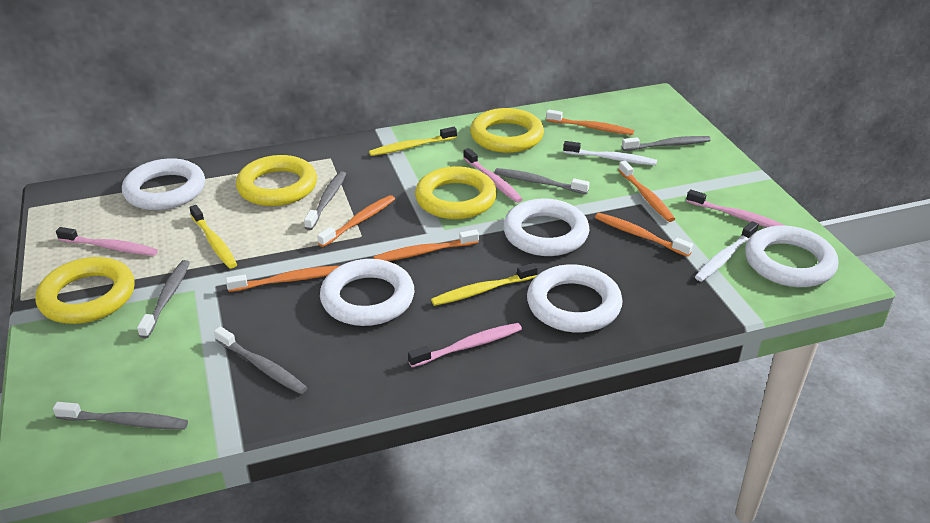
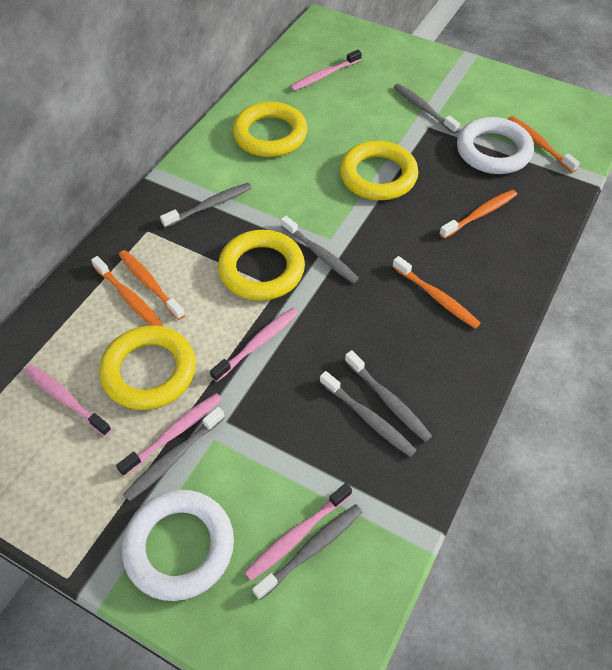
grey toothbrush: 6 -> 7
orange toothbrush: 6 -> 5
pink toothbrush: 4 -> 5
white ring: 5 -> 2
white toothbrush: 2 -> 0
yellow toothbrush: 3 -> 0

